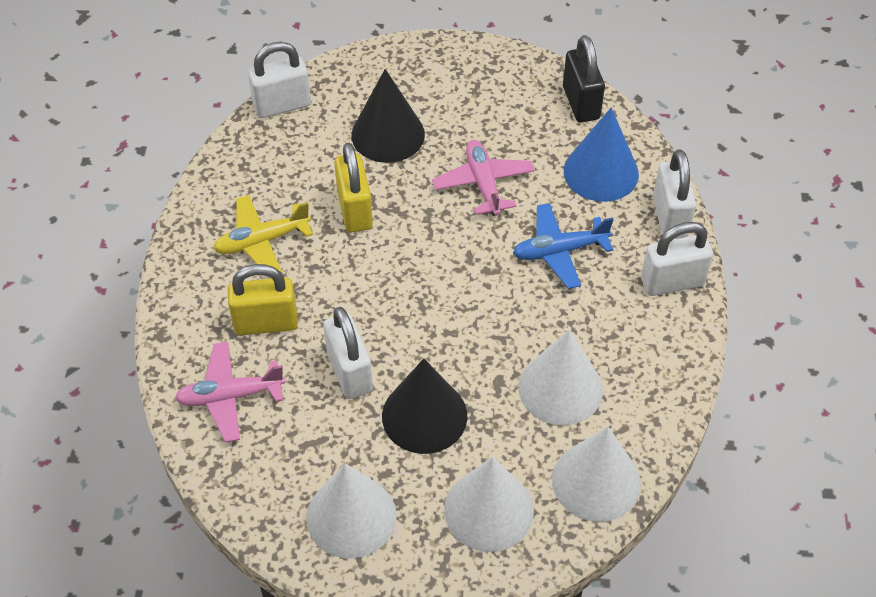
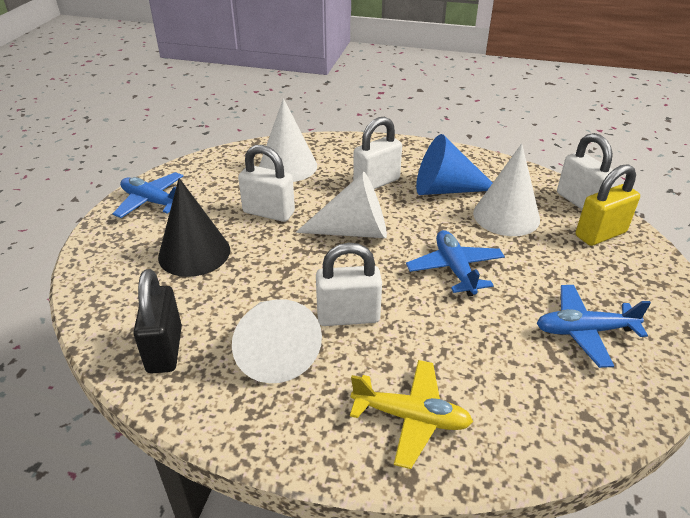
black cone: 2 -> 1
blue plane: 1 -> 3
pink plane: 2 -> 0
yellow padlock: 2 -> 1

